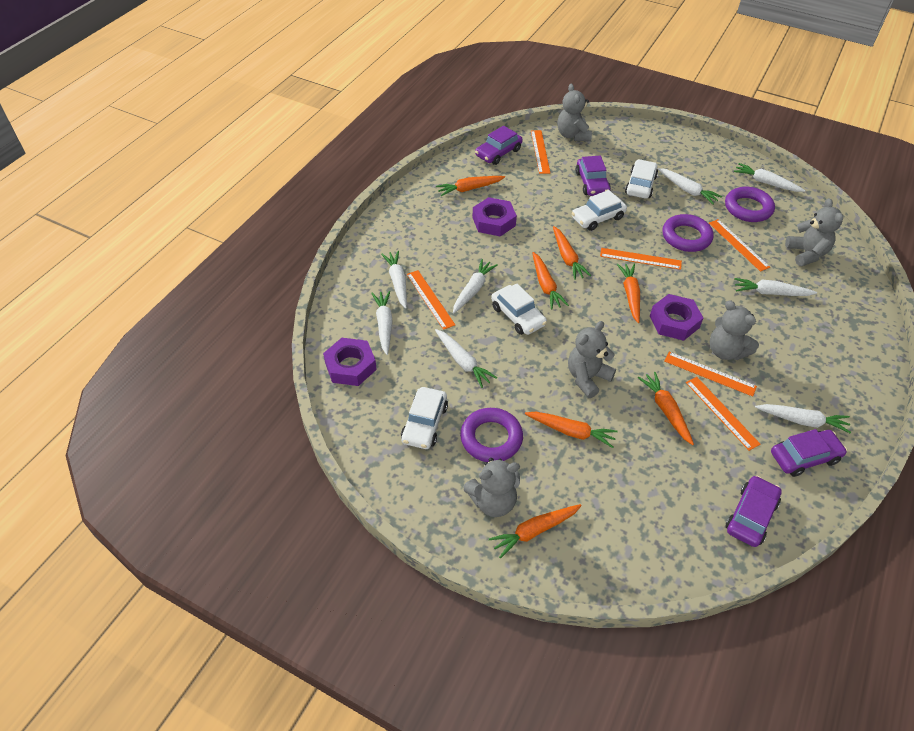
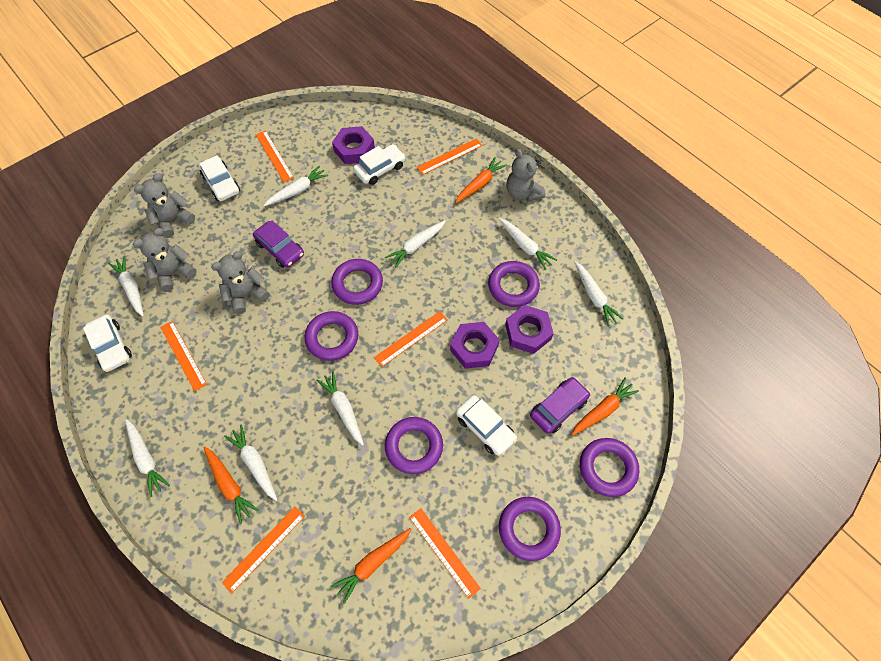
grey teddy bear: 5 -> 4
orange carrot: 7 -> 4
purple car: 4 -> 2
purple ring: 3 -> 6

